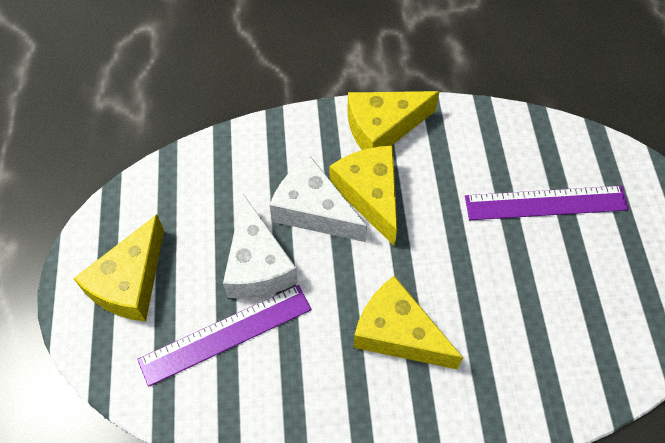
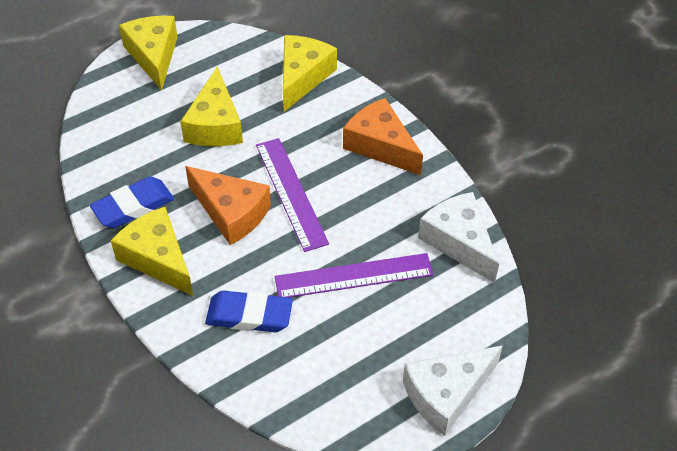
blue eraser: 0 -> 2
orange cheese: 0 -> 2

